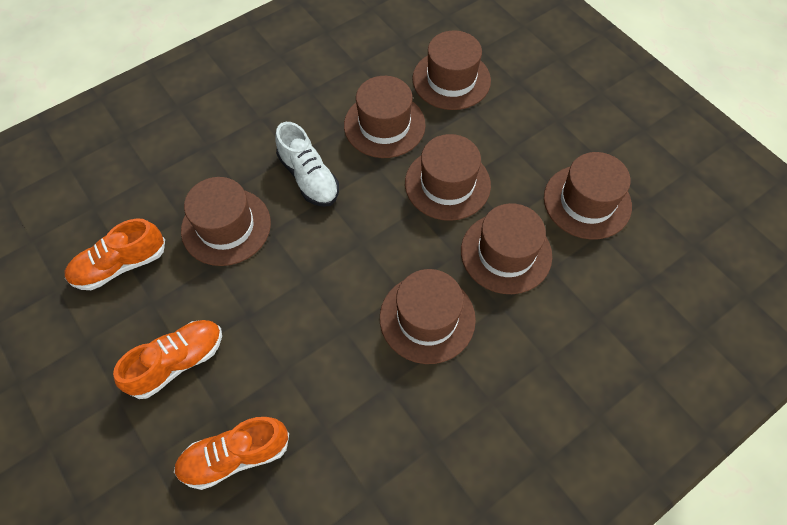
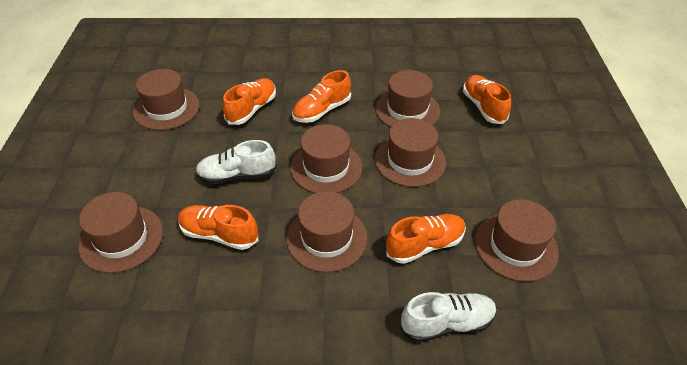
orange shoe: 3 -> 5
white shoe: 1 -> 2

